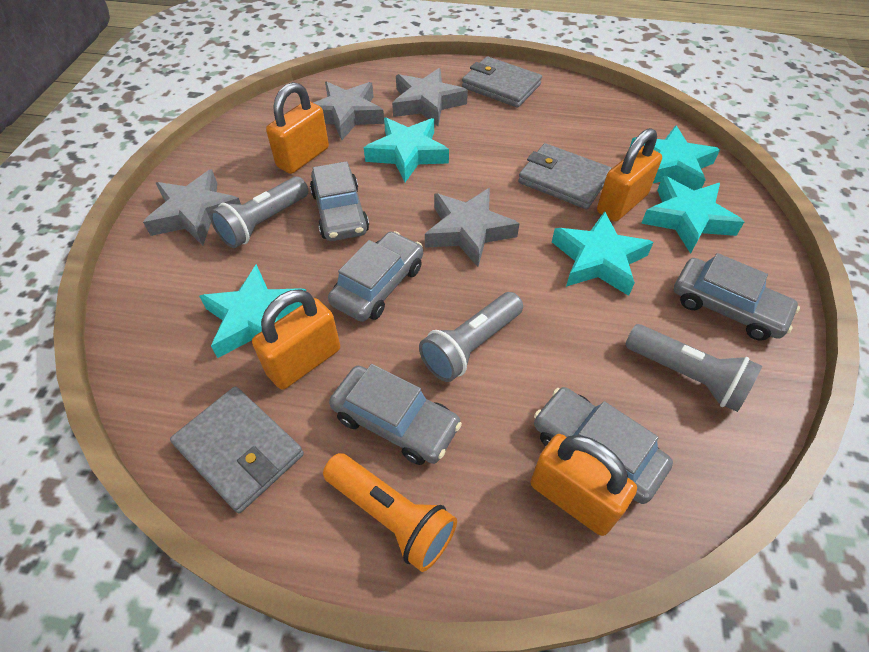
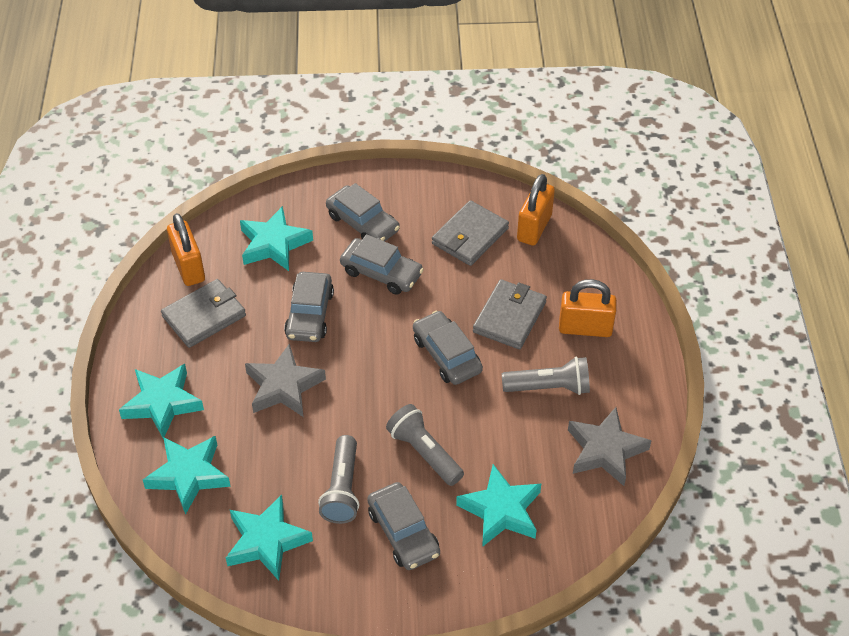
grey star: 4 -> 2
orange flashlight: 1 -> 0
orange padlock: 4 -> 3

